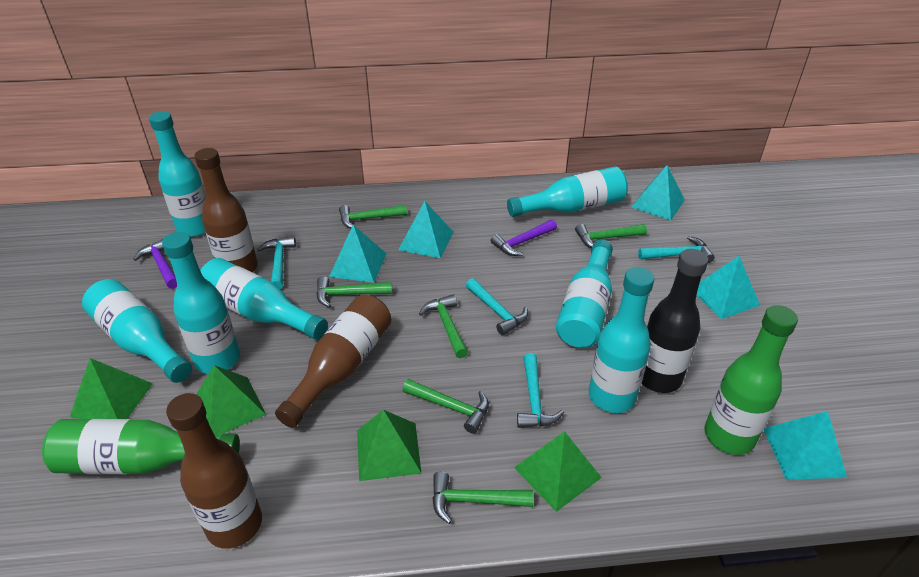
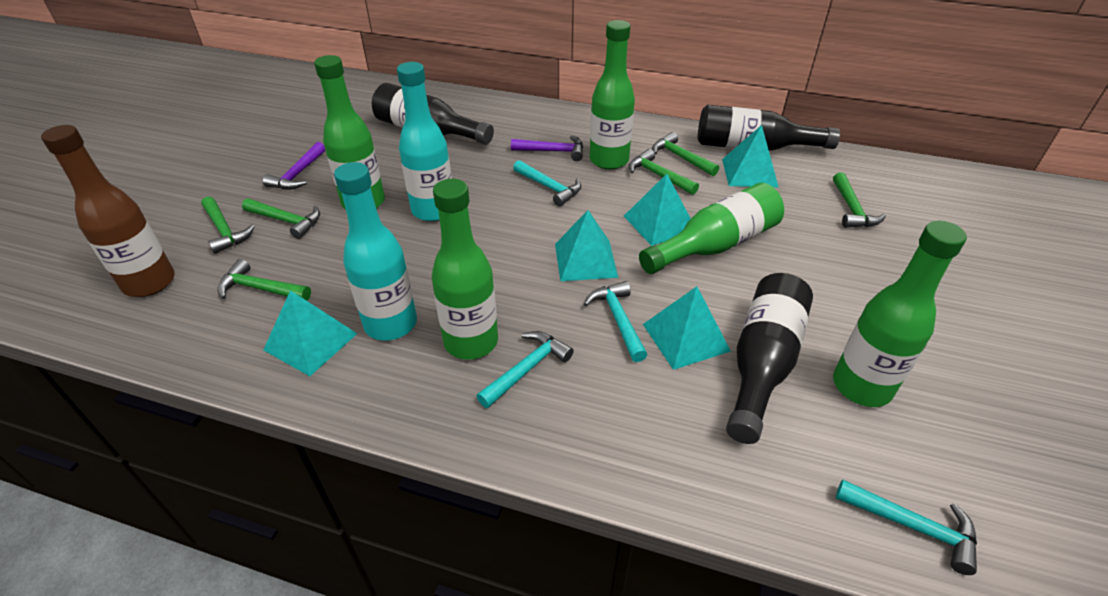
black bottle: 1 -> 3
brown bottle: 3 -> 1
green bottle: 2 -> 5
green pyramid: 4 -> 0
turquoise bottle: 7 -> 2

